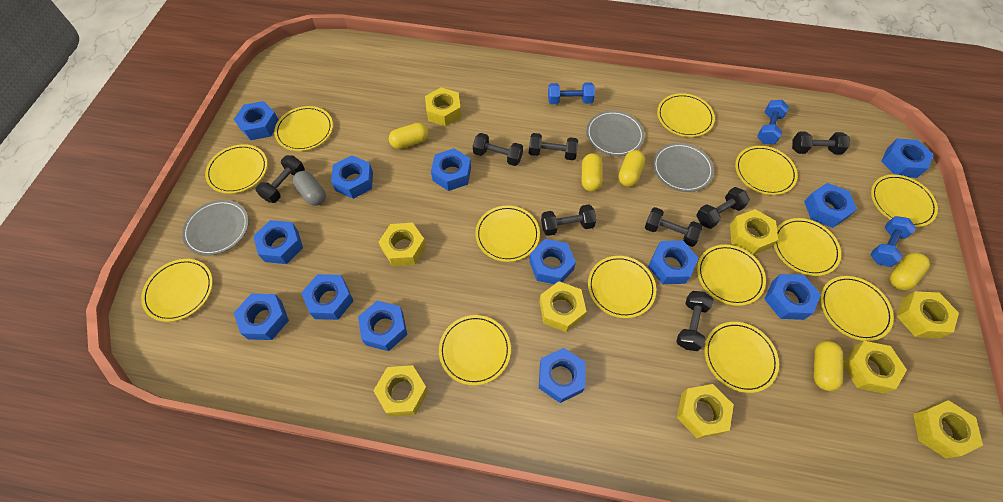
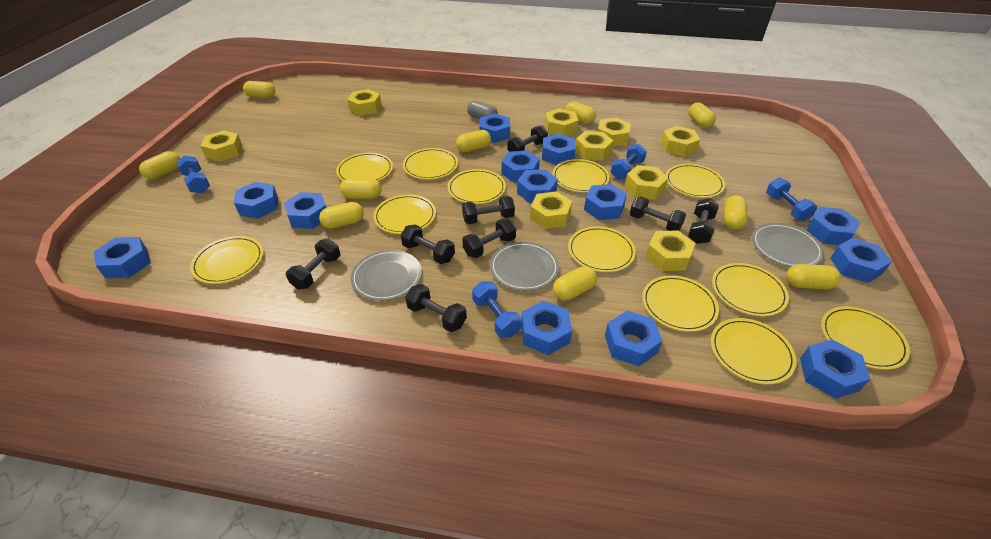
blue dumbbell: 3 -> 4
yellow capsule: 5 -> 10
yellow plate: 13 -> 12

